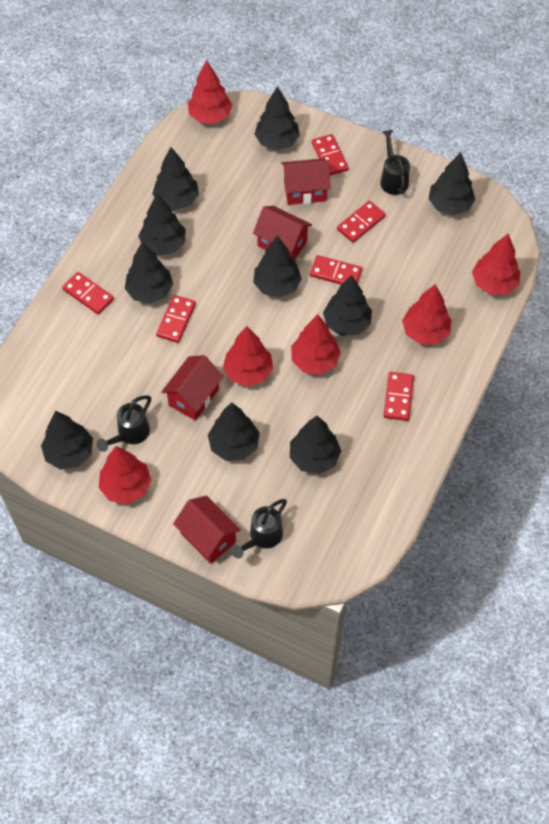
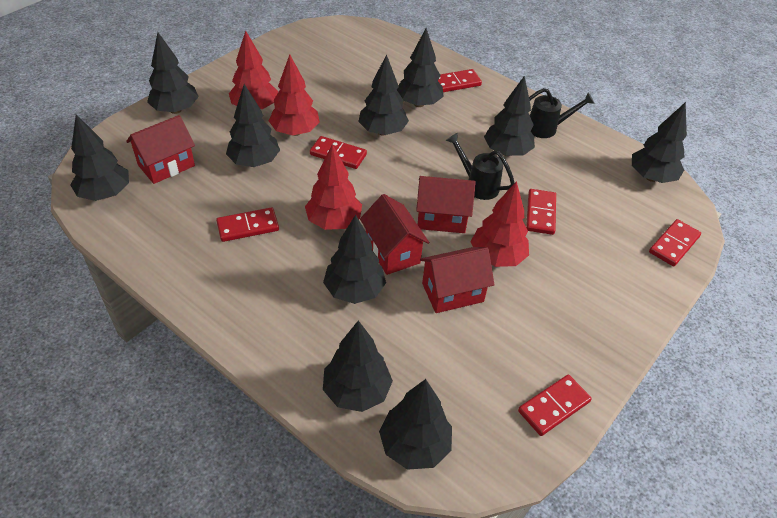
black watering can: 3 -> 2
red tree: 6 -> 4

